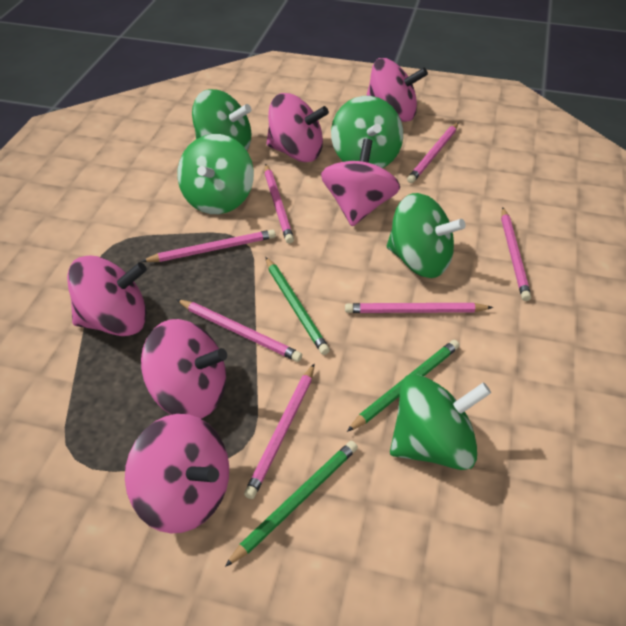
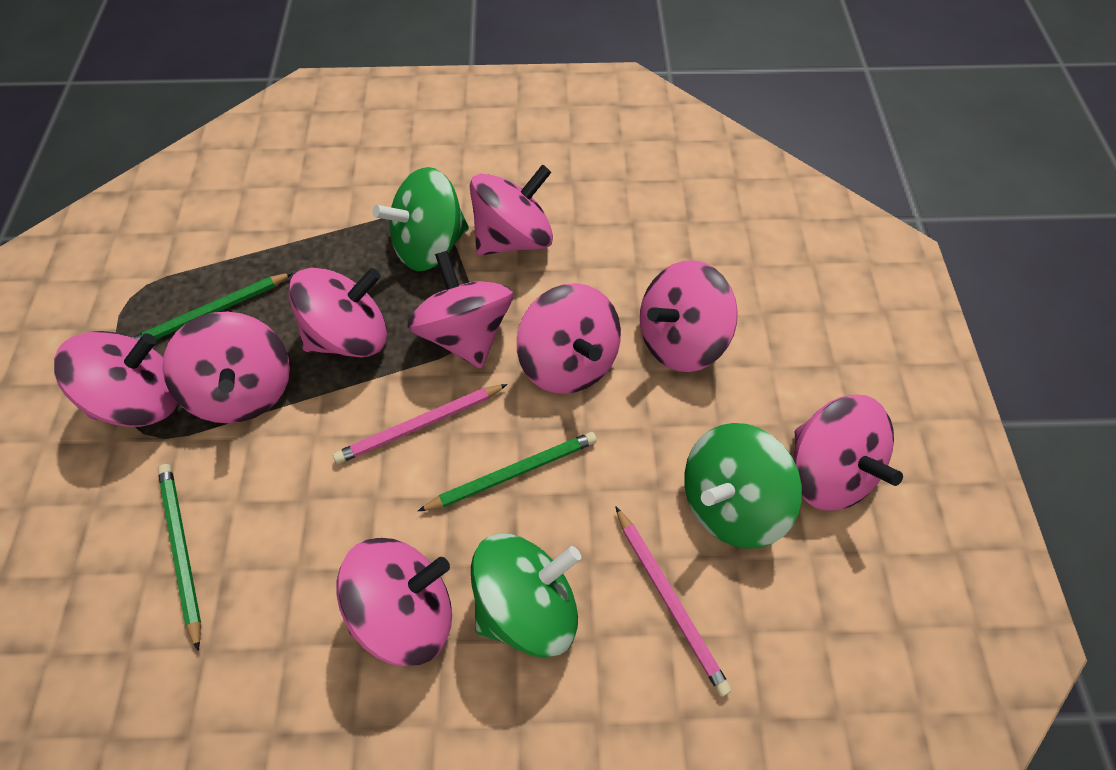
green spinning top: 5 -> 3
pink pencil: 7 -> 2
pink spinning top: 6 -> 9

